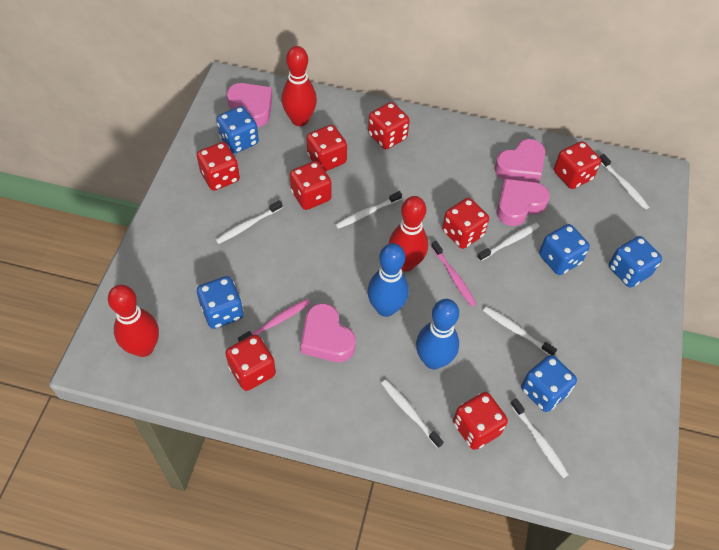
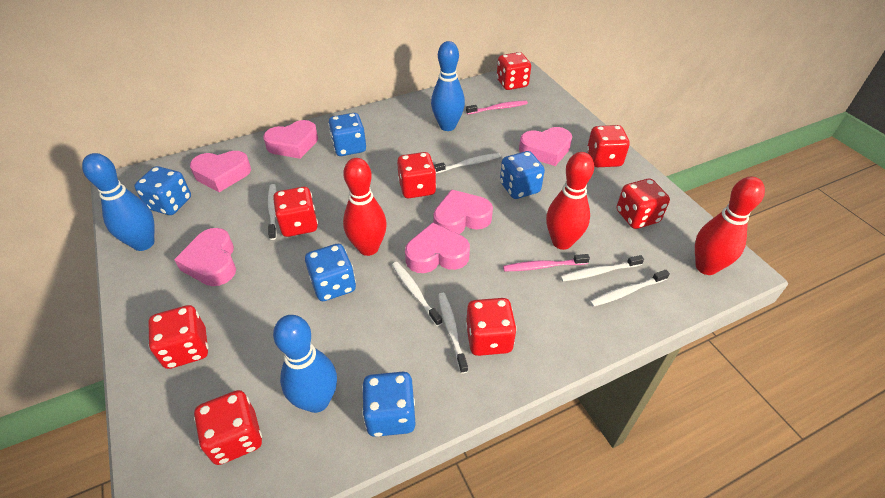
blue bowling pin: 2 -> 3
pink heart: 4 -> 6
white toothbrush: 7 -> 6

